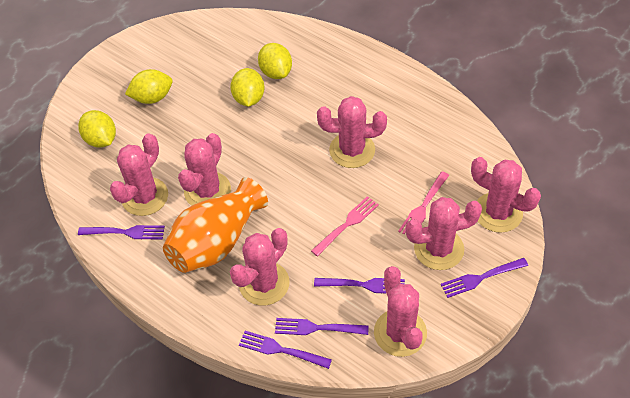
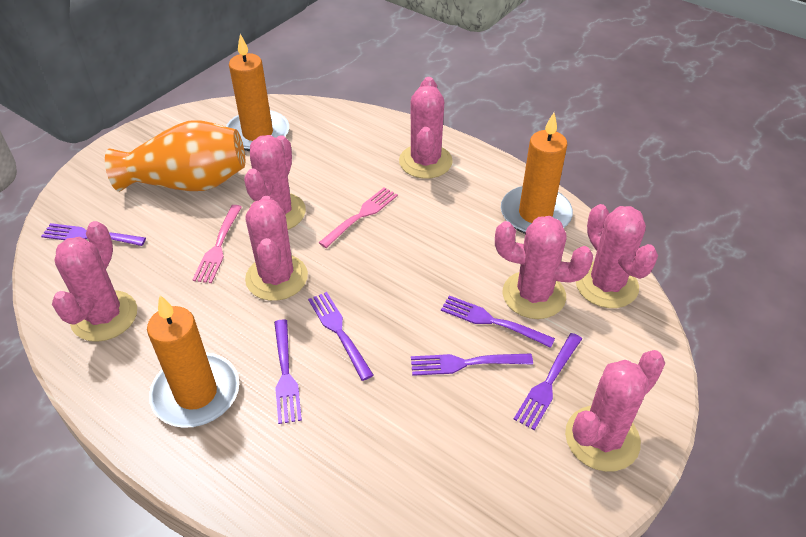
orange candle: 0 -> 3
purple fork: 5 -> 6
yellow lemon: 4 -> 0

